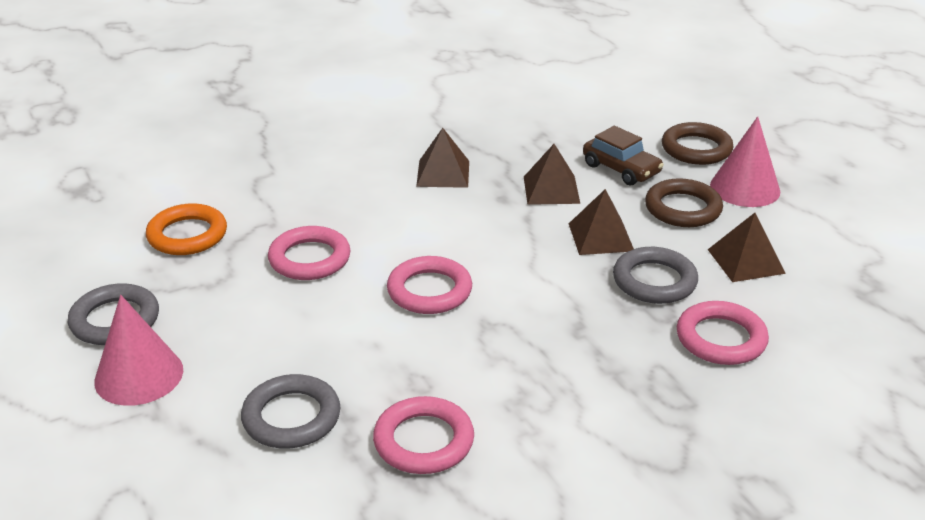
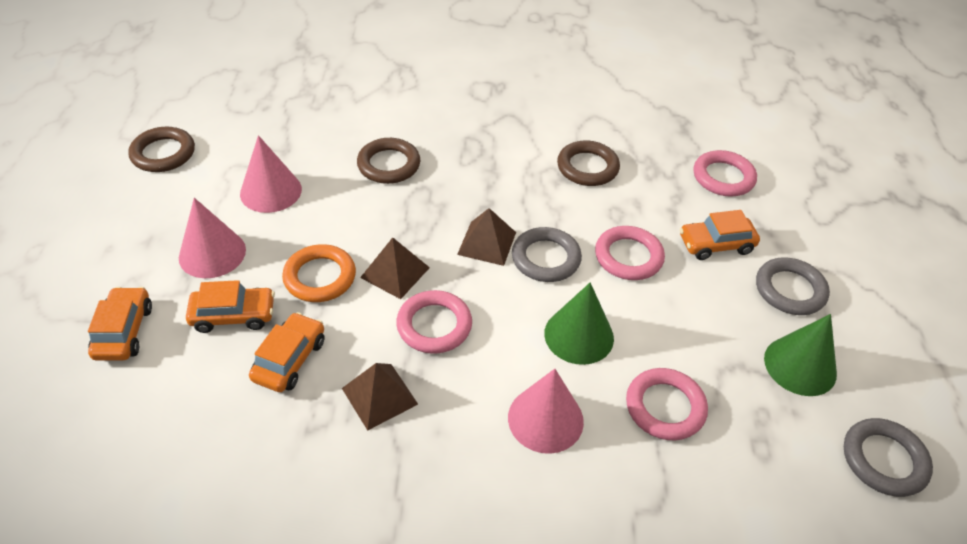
brown car: 1 -> 0
brown pyramid: 4 -> 3
brown ring: 2 -> 3
green cone: 0 -> 2
orange car: 0 -> 4
pink cone: 2 -> 3

